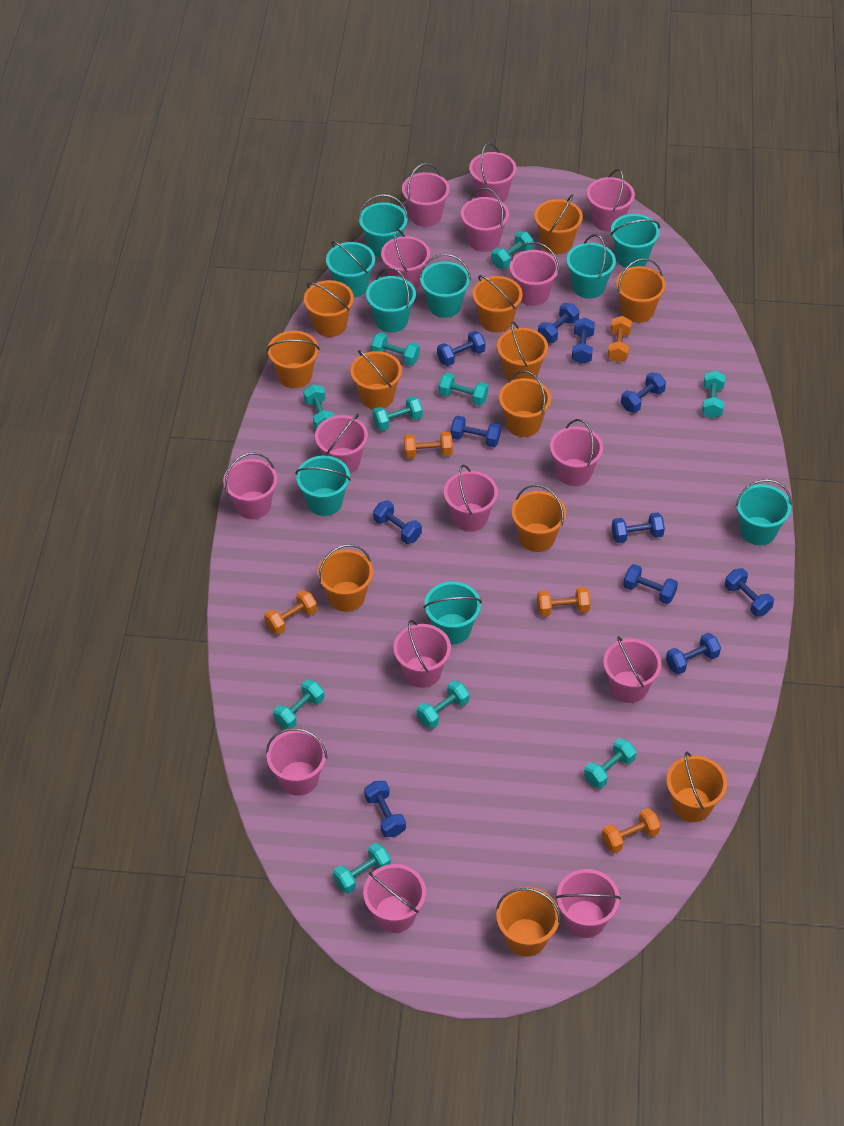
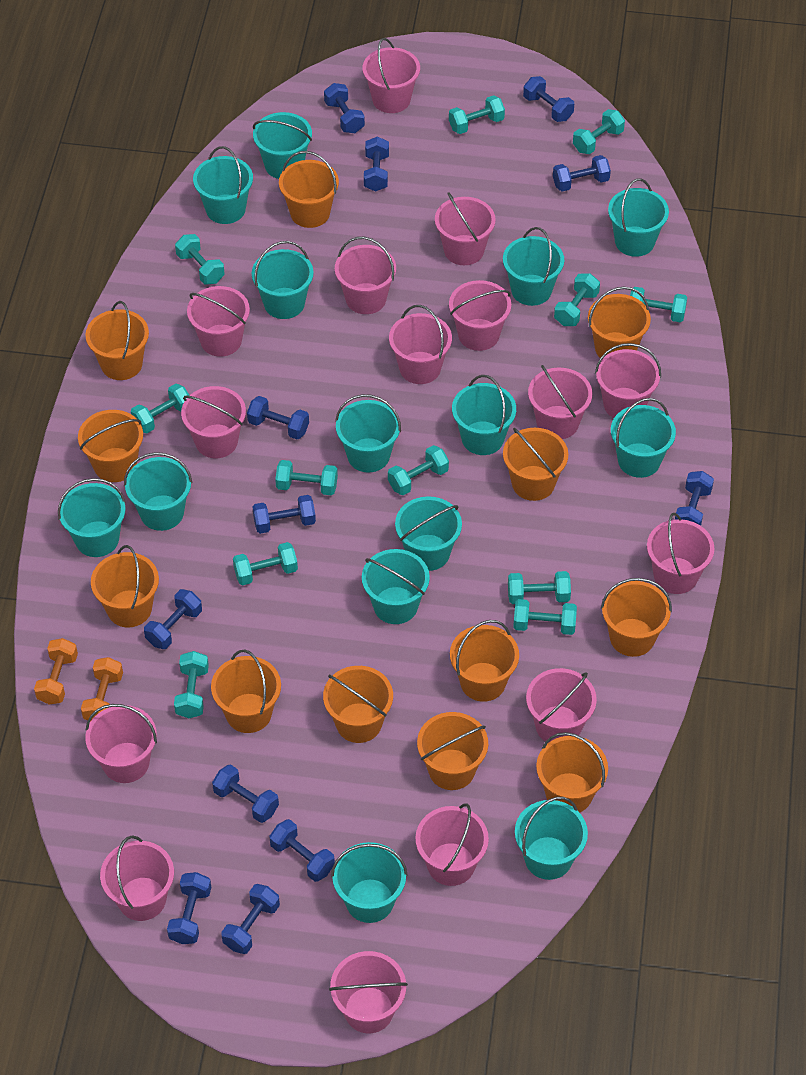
blue dumbbell: 11 -> 12
orange dumbbell: 5 -> 2
turquoise bucket: 9 -> 14
turquoise dumbbell: 10 -> 12

